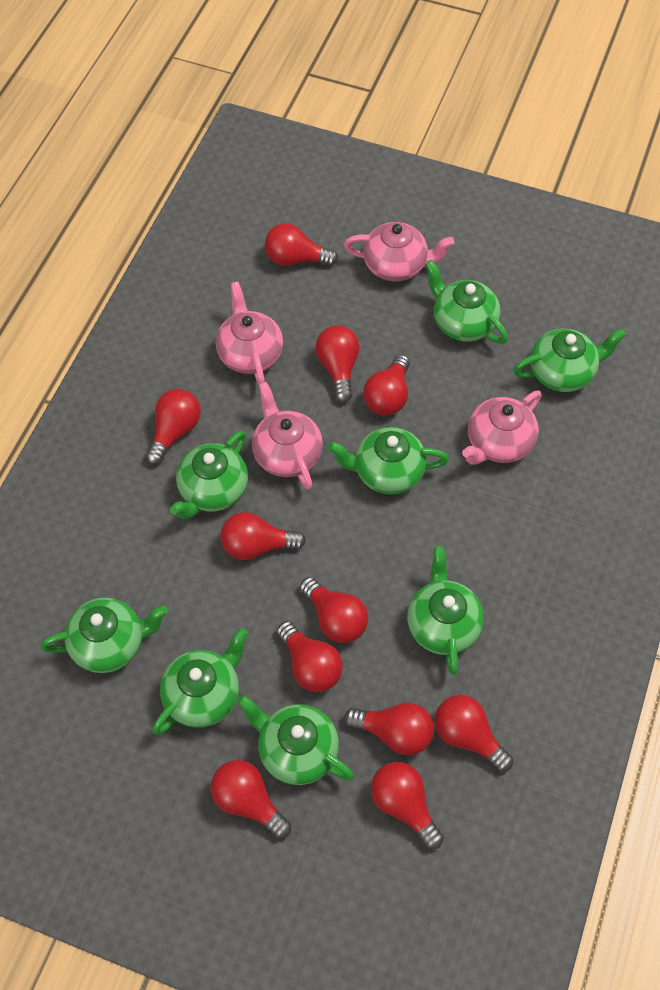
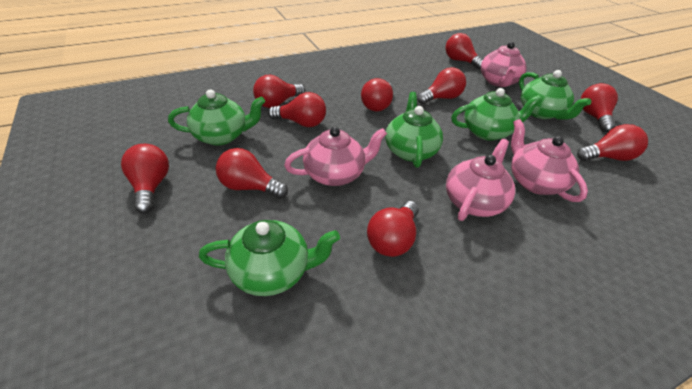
green teapot: 8 -> 5
red light bulb: 11 -> 10

